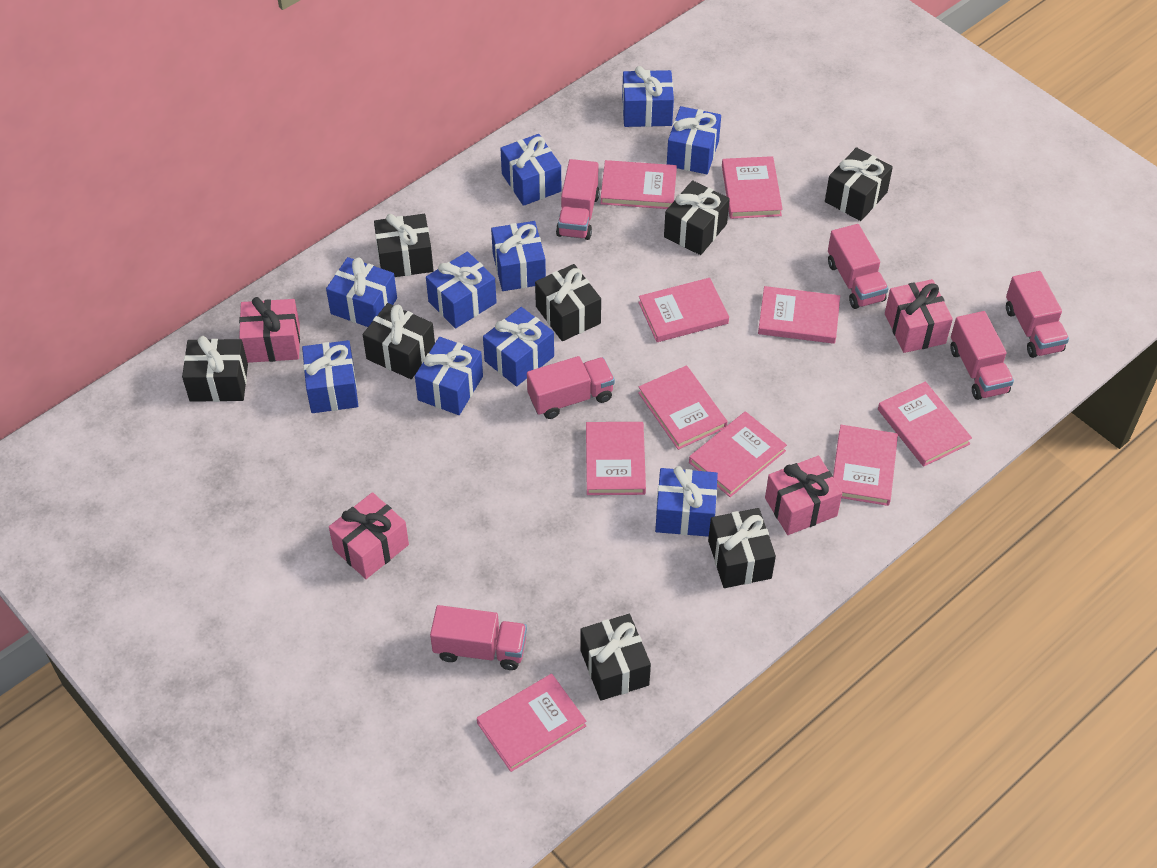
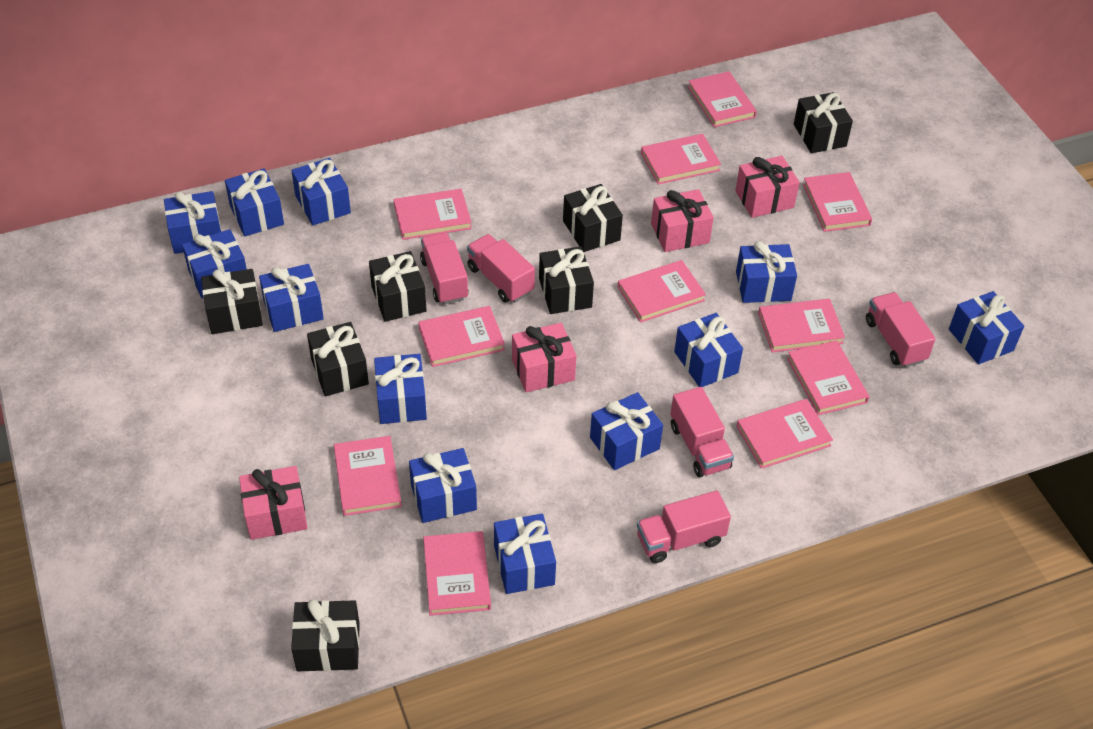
black gift: 8 -> 7
blue gift: 10 -> 12
pink book: 10 -> 11
pink truck: 6 -> 5

